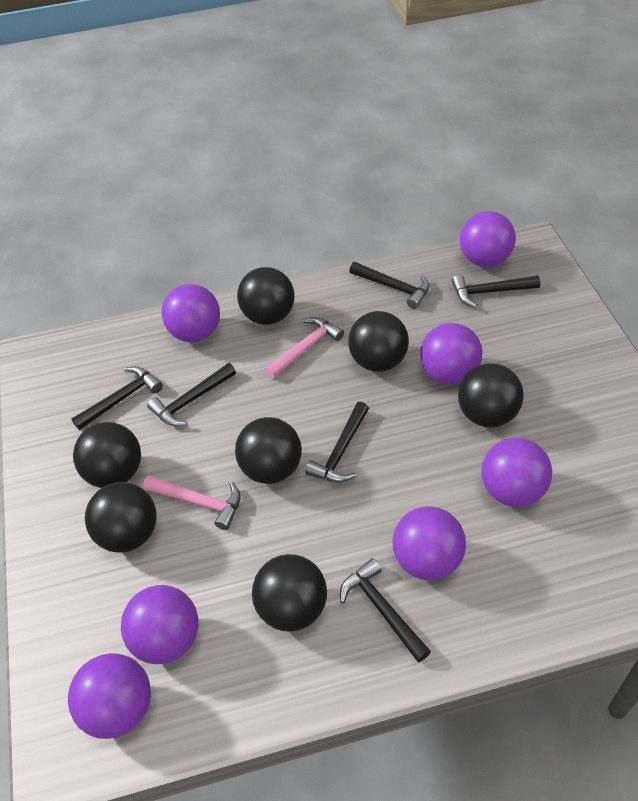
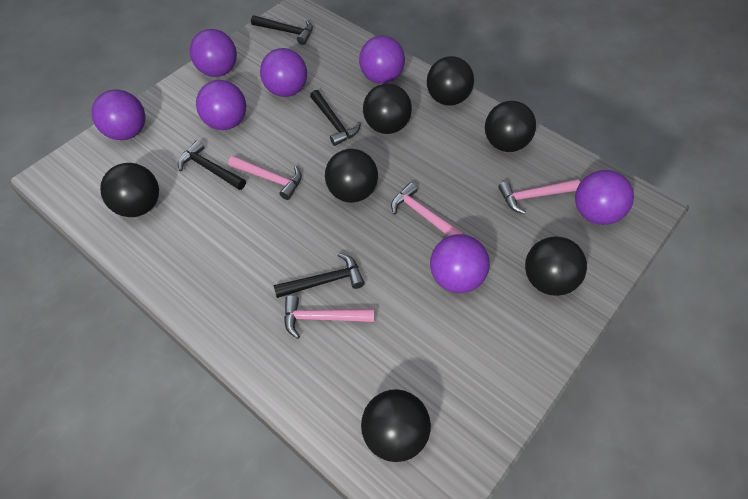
black hammer: 6 -> 4
pink hammer: 2 -> 4

